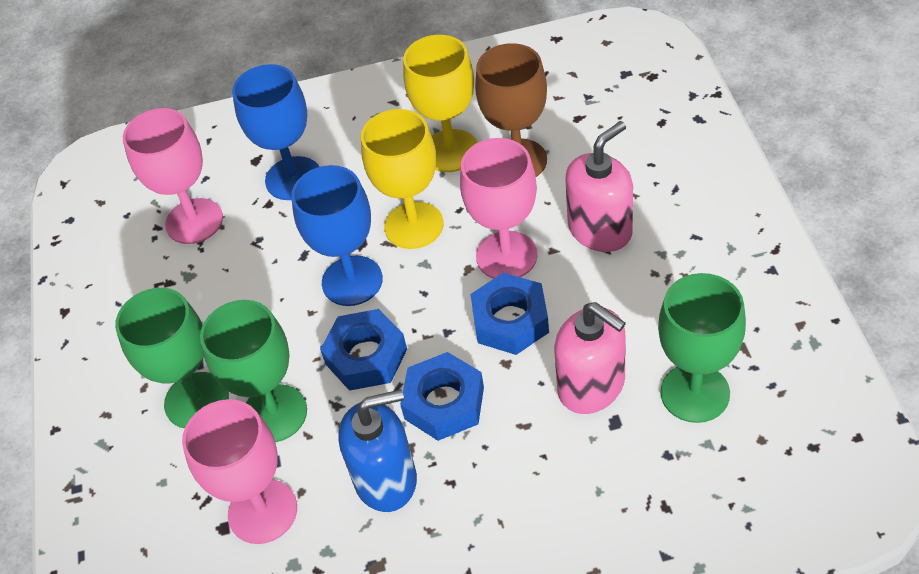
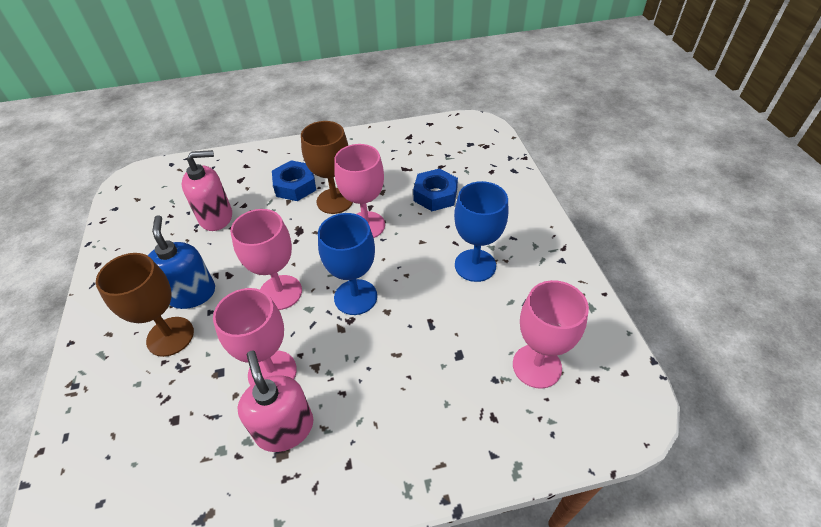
blue nut: 3 -> 2
brown goblet: 1 -> 2
green goblet: 3 -> 0
pink goblet: 3 -> 4
yellow goblet: 2 -> 0

